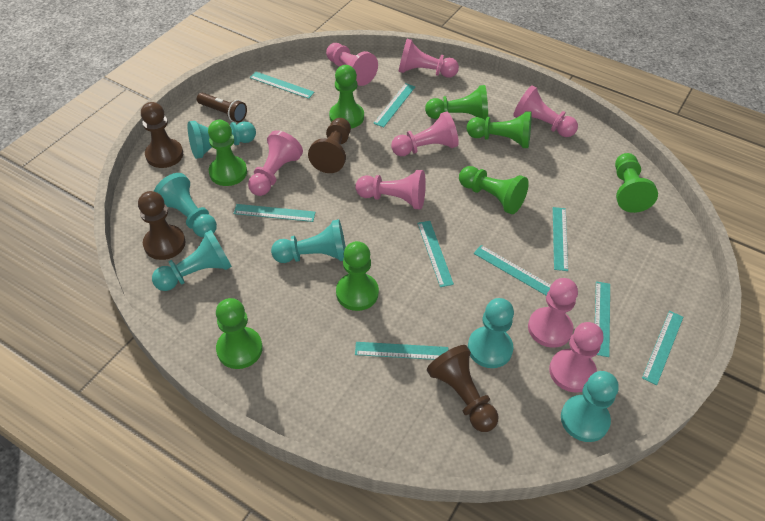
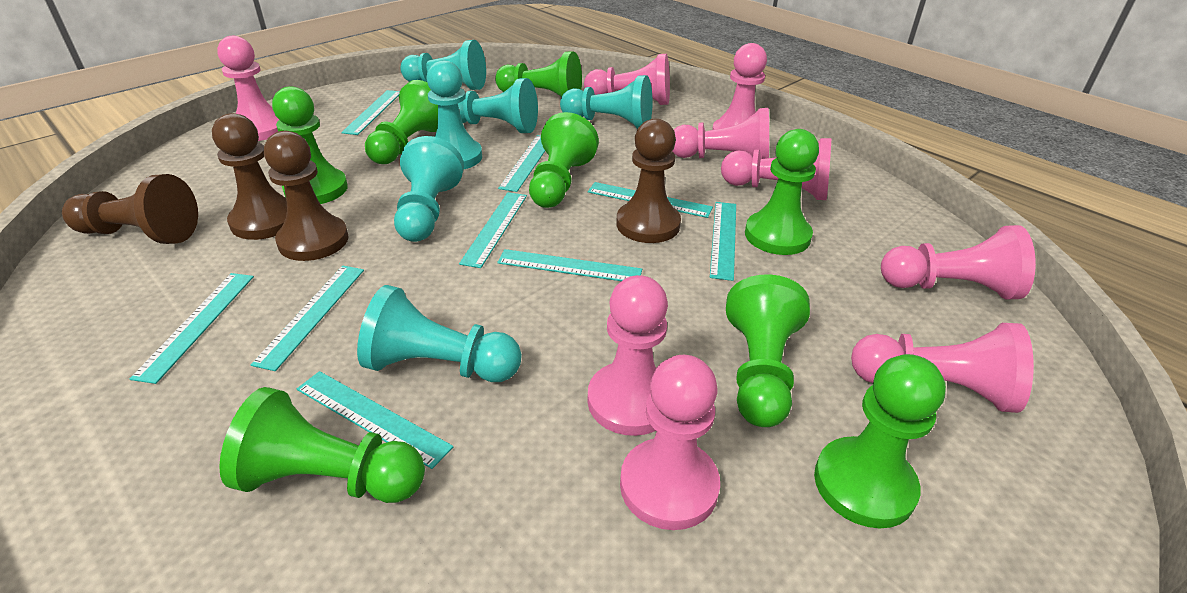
brown flashlight: 1 -> 0
pink pawn: 8 -> 9

